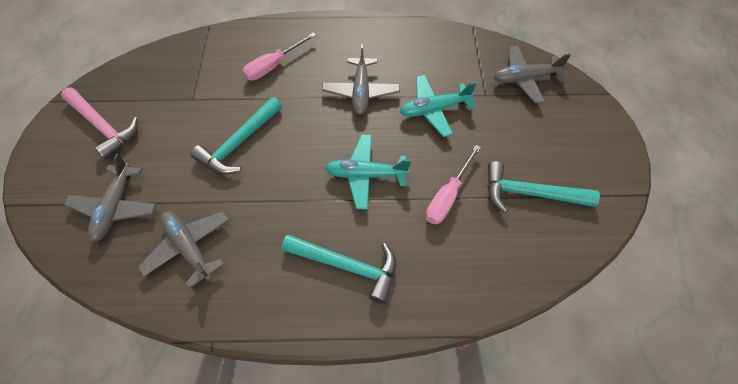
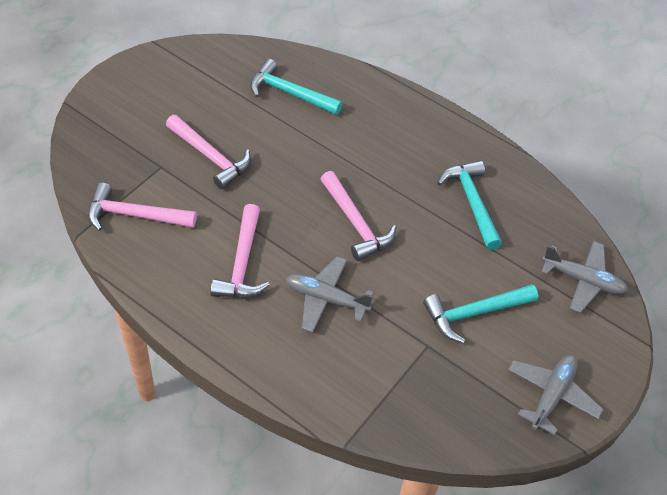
grey plane: 4 -> 3
pink hammer: 1 -> 4
pink screwdriver: 2 -> 0
turquoise plane: 2 -> 0

